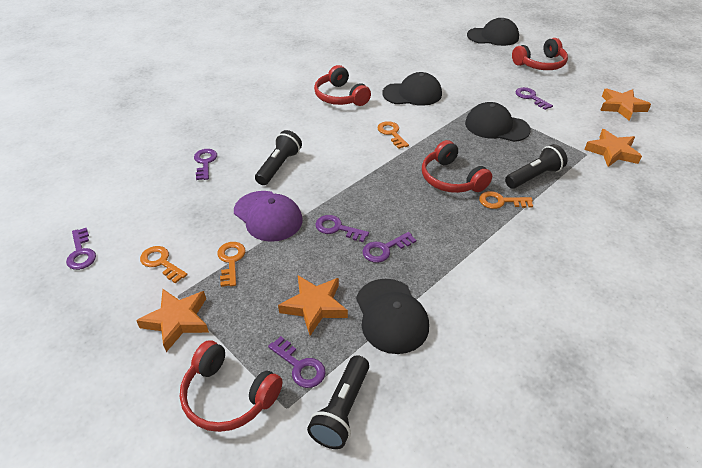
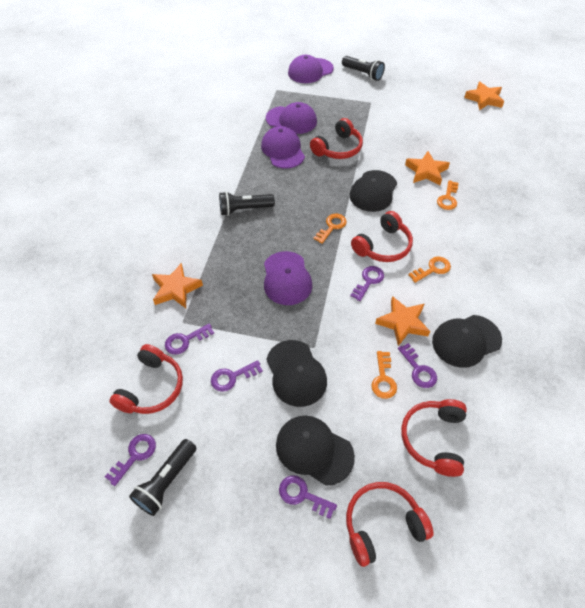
purple cap: 1 -> 4
red headphones: 4 -> 5

